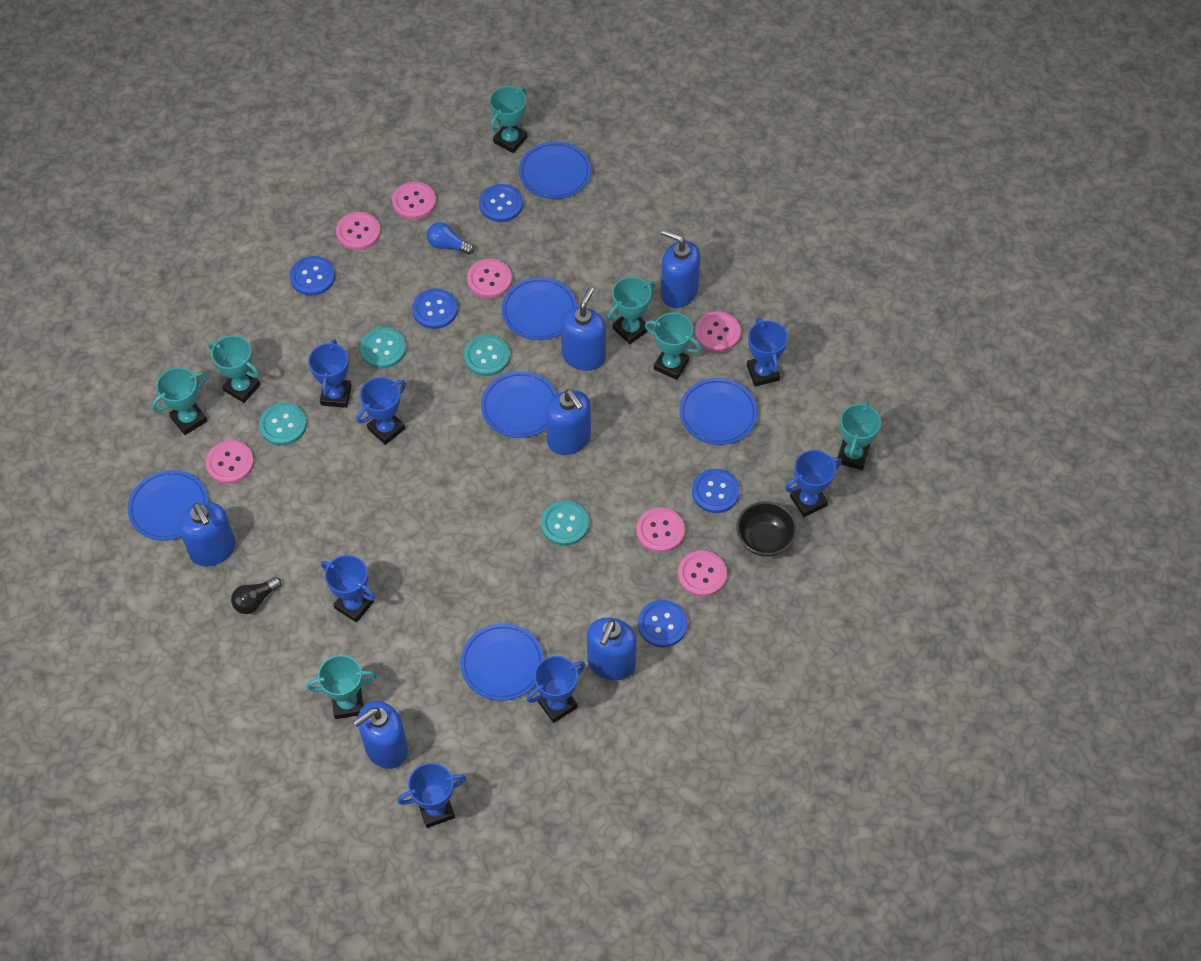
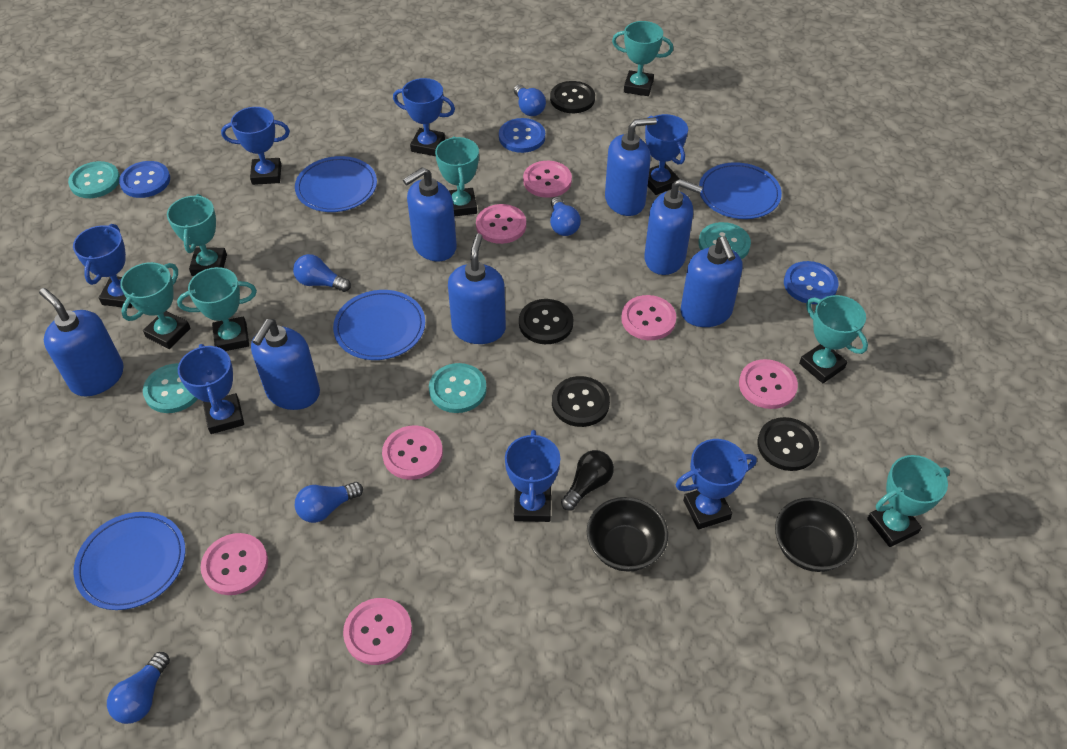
black bowl: 1 -> 2
black button: 0 -> 4
blue button: 5 -> 3
blue light bulb: 1 -> 5
blue plate: 6 -> 4
blue soap dispenser: 6 -> 7

